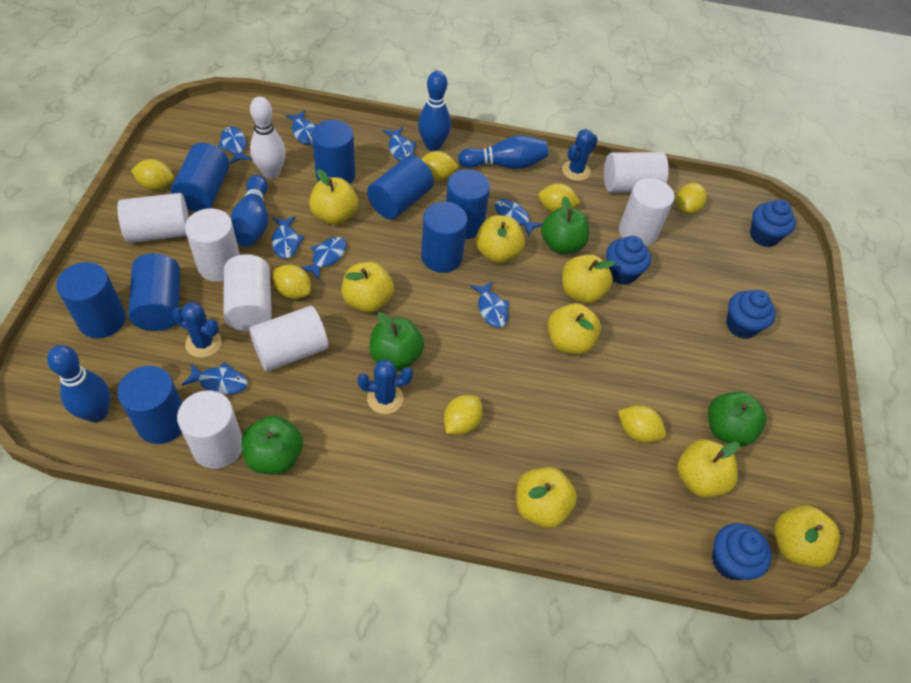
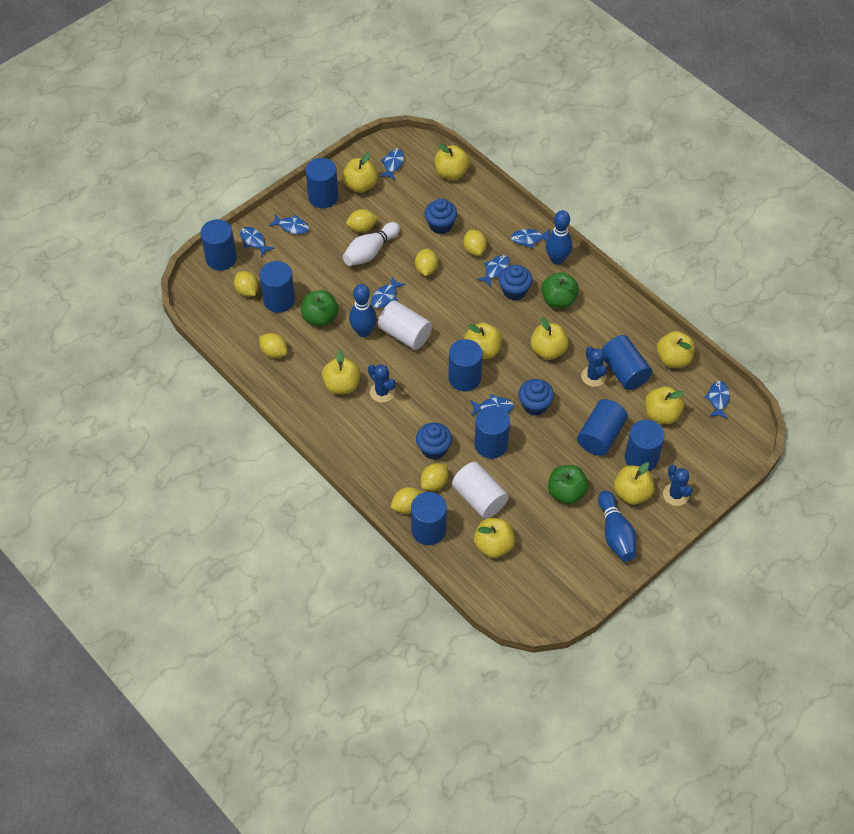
blue bowling pin: 4 -> 3
blue cylinder: 8 -> 9
green apple: 4 -> 3
white cylinder: 7 -> 2
yellow apple: 8 -> 9

